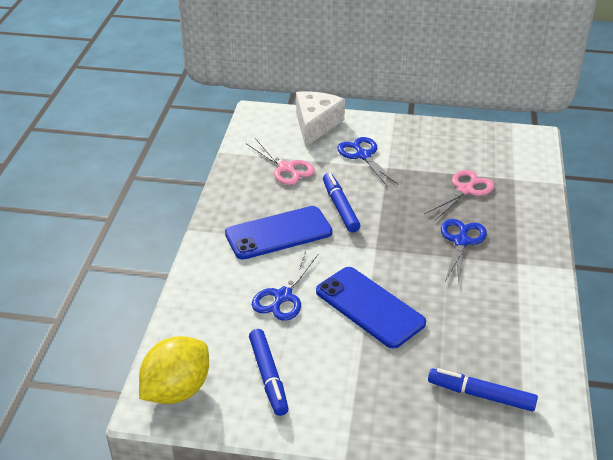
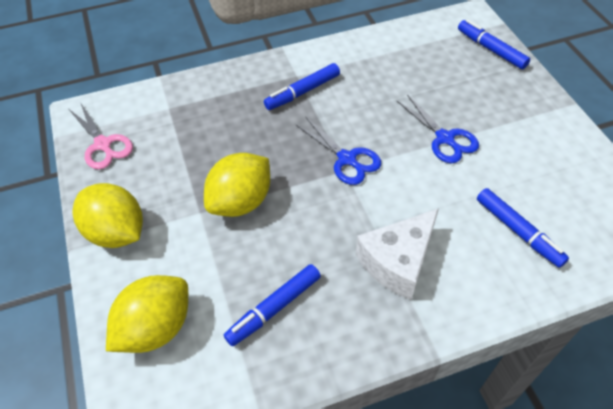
blue marker: 3 -> 4
blue phone: 2 -> 0
blue scissors: 3 -> 2
pink scissors: 2 -> 1
yellow lemon: 1 -> 3

